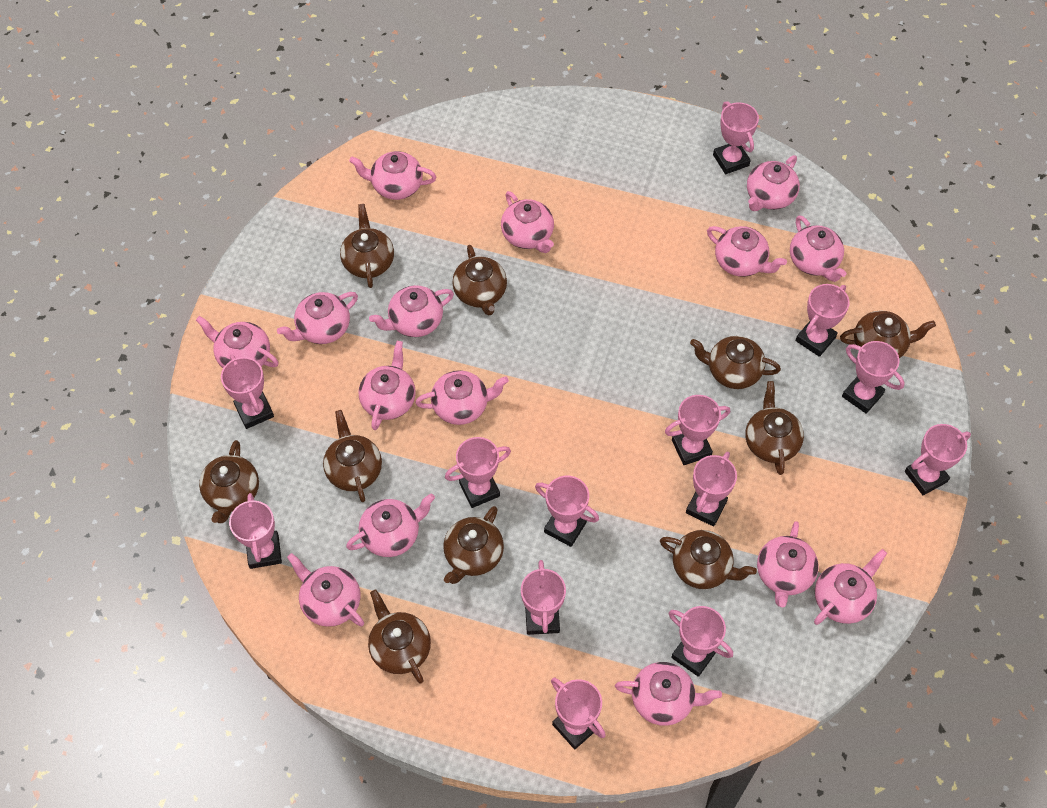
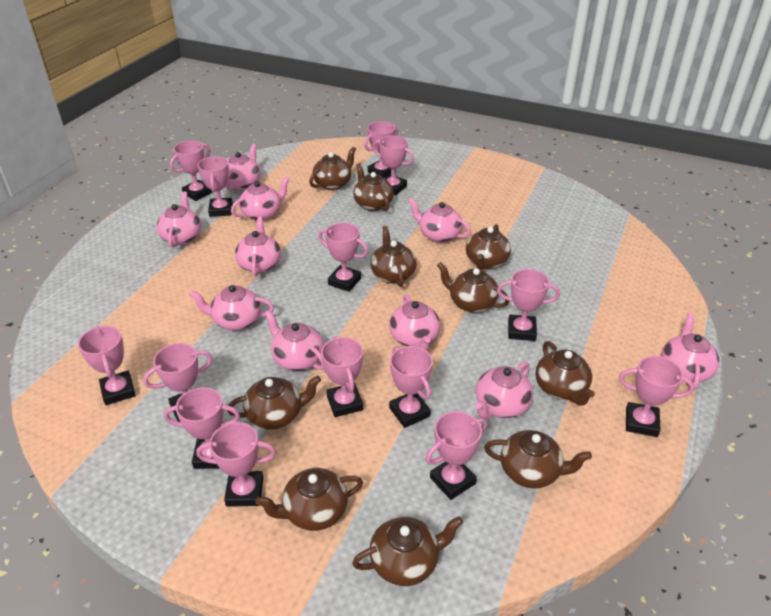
pink teapot: 15 -> 10
pink trophy: 13 -> 14

